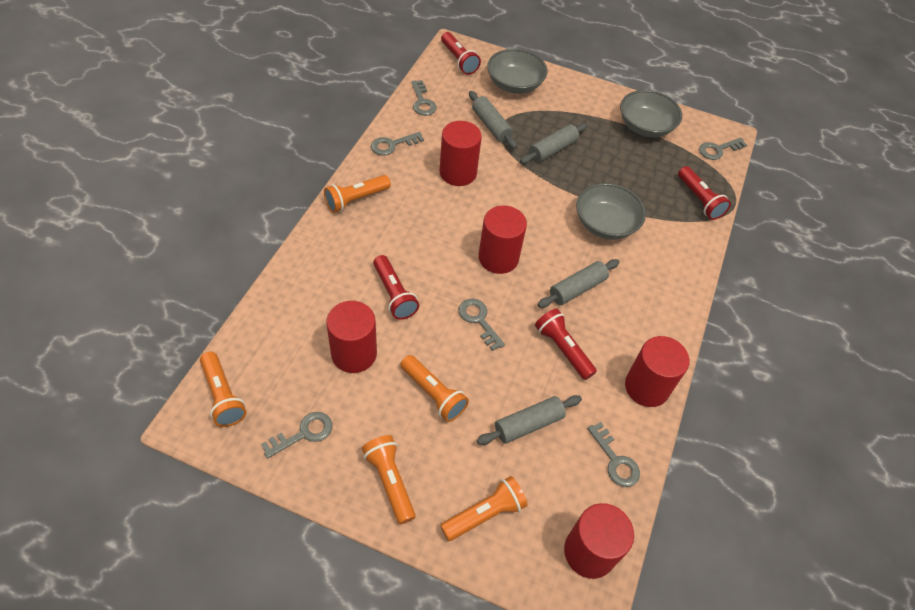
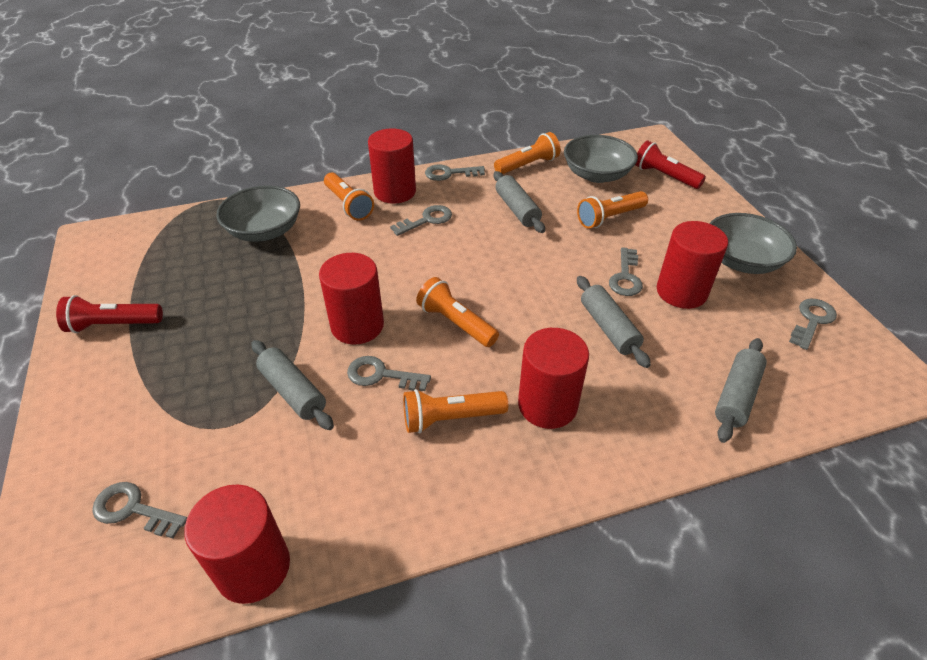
red flashlight: 4 -> 2

